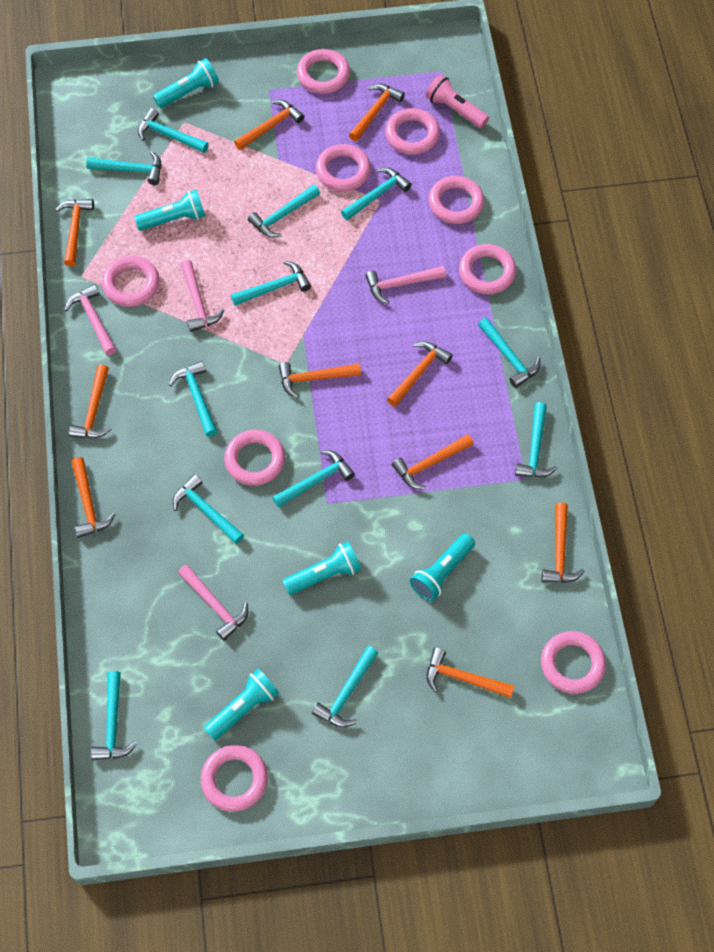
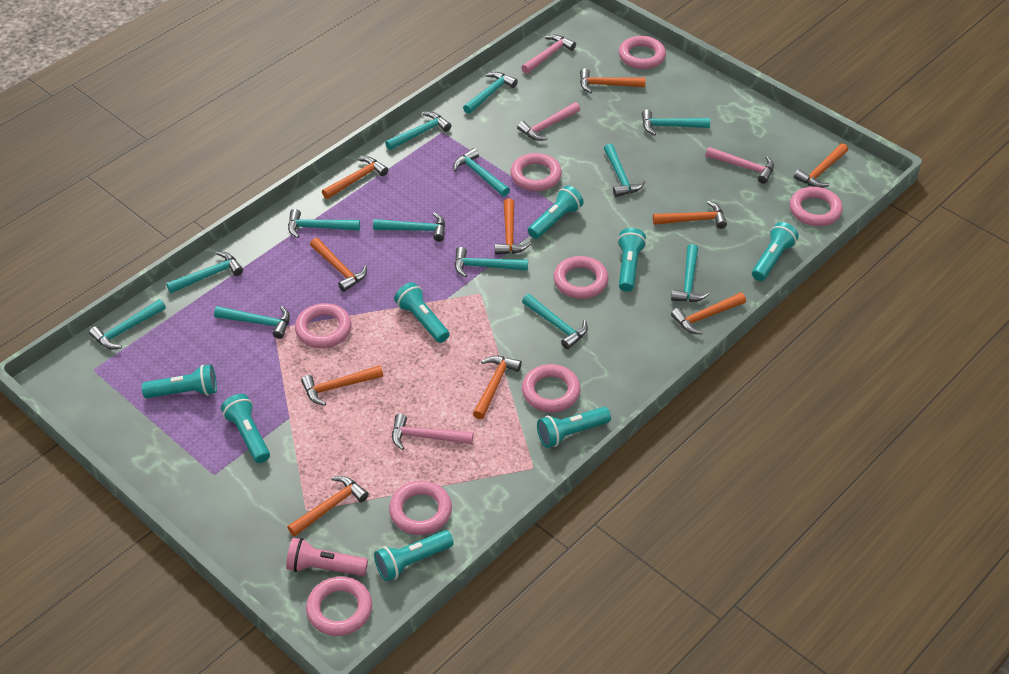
pink ring: 9 -> 8
turquoise flashlight: 5 -> 8
turquoise hammer: 12 -> 13

